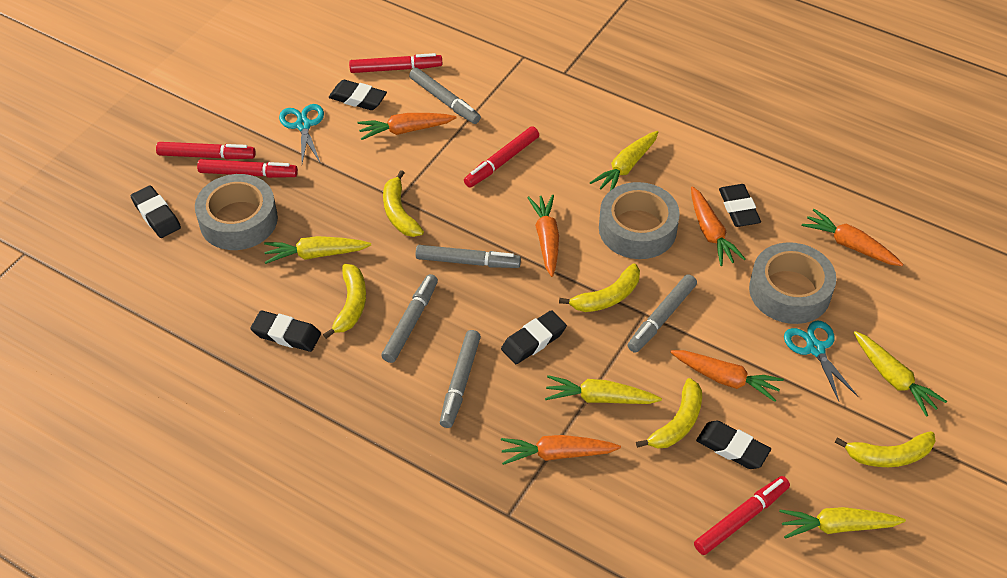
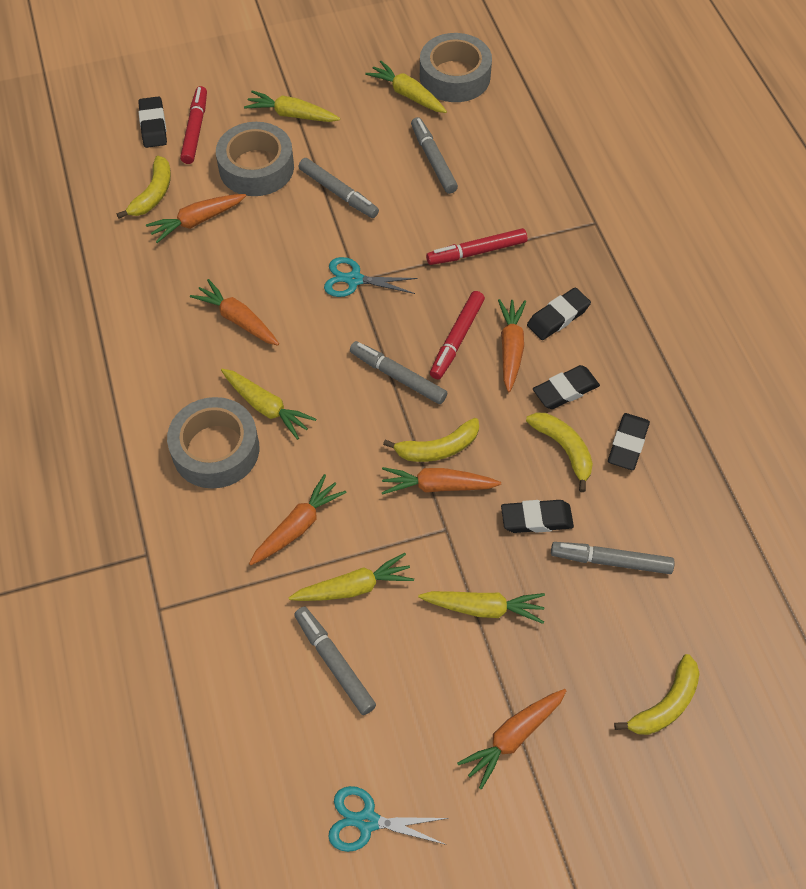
black eraser: 6 -> 5
red marker: 5 -> 3
yellow banana: 5 -> 4

